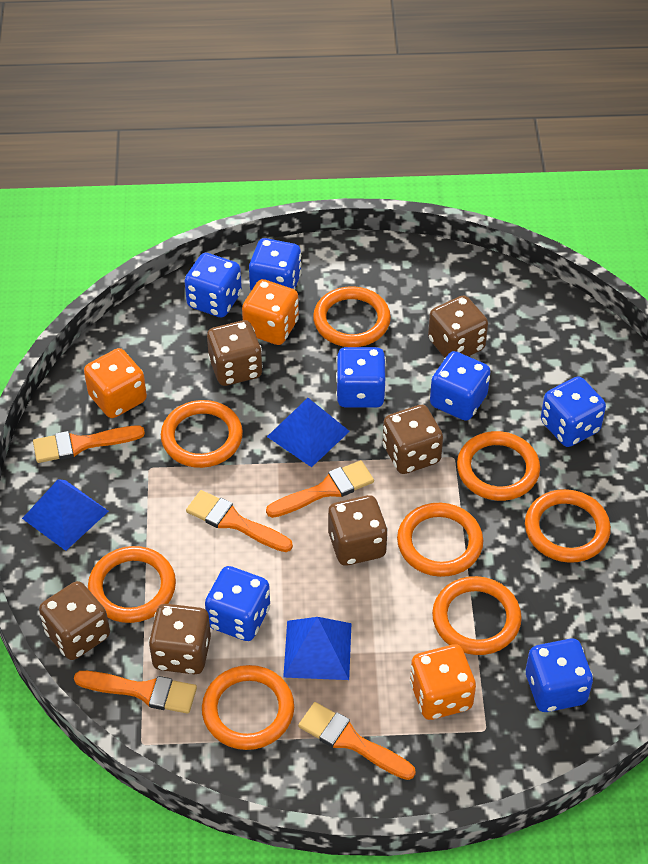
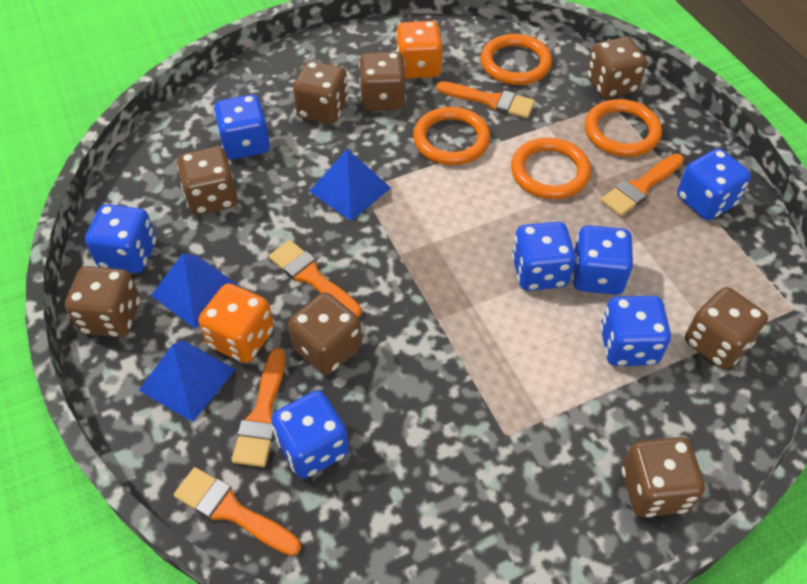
brown dice: 6 -> 8
orange dice: 3 -> 2
orange ring: 8 -> 4

